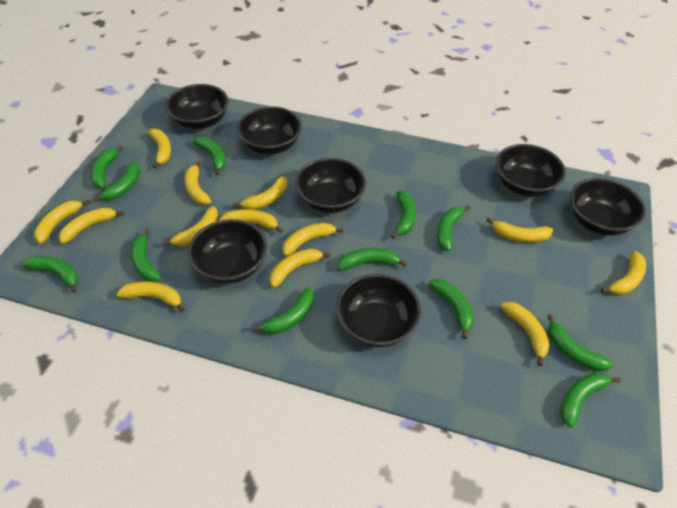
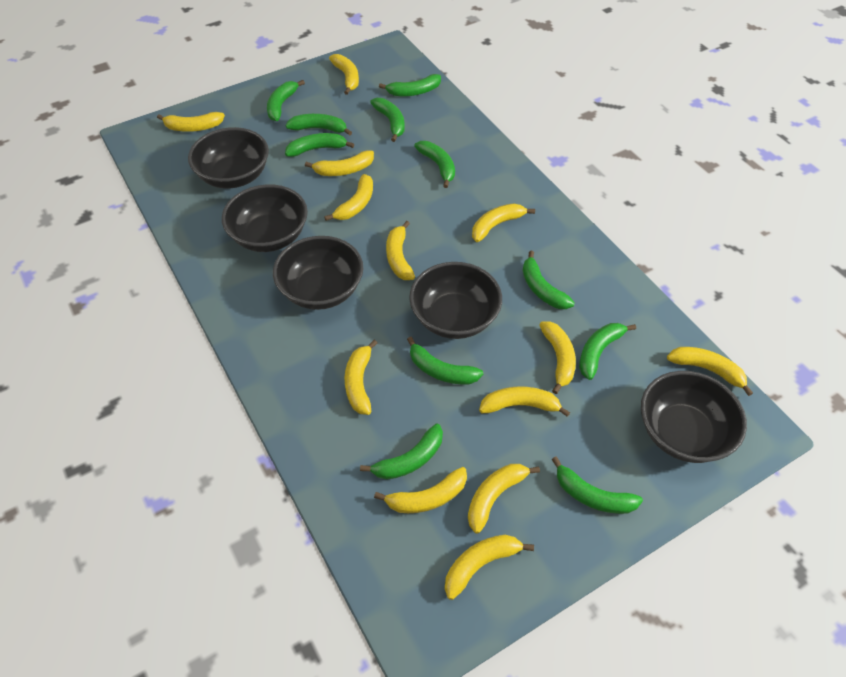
black bowl: 7 -> 5
green banana: 12 -> 11

